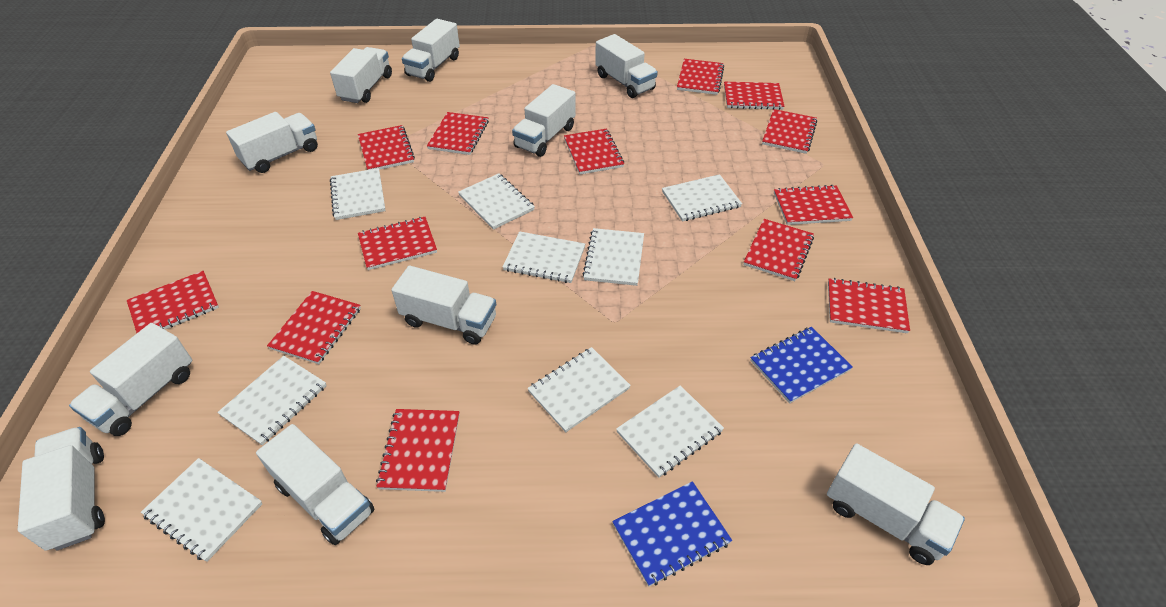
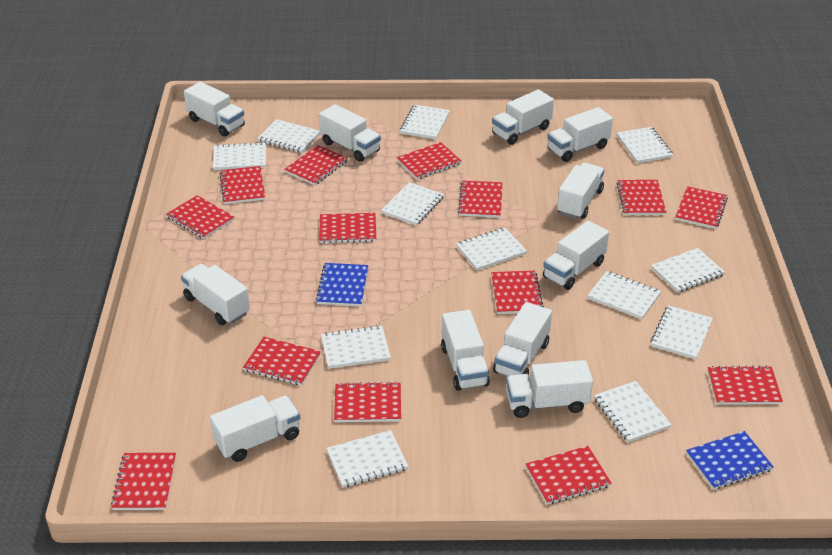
red notebook: 13 -> 14
white notebook: 9 -> 12
white truck: 10 -> 11

